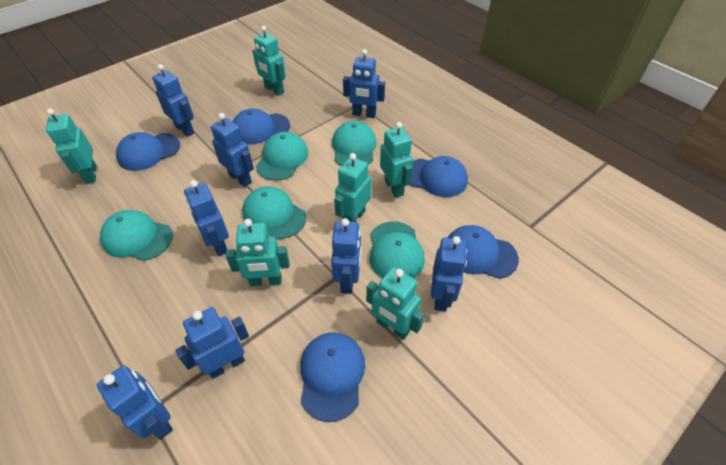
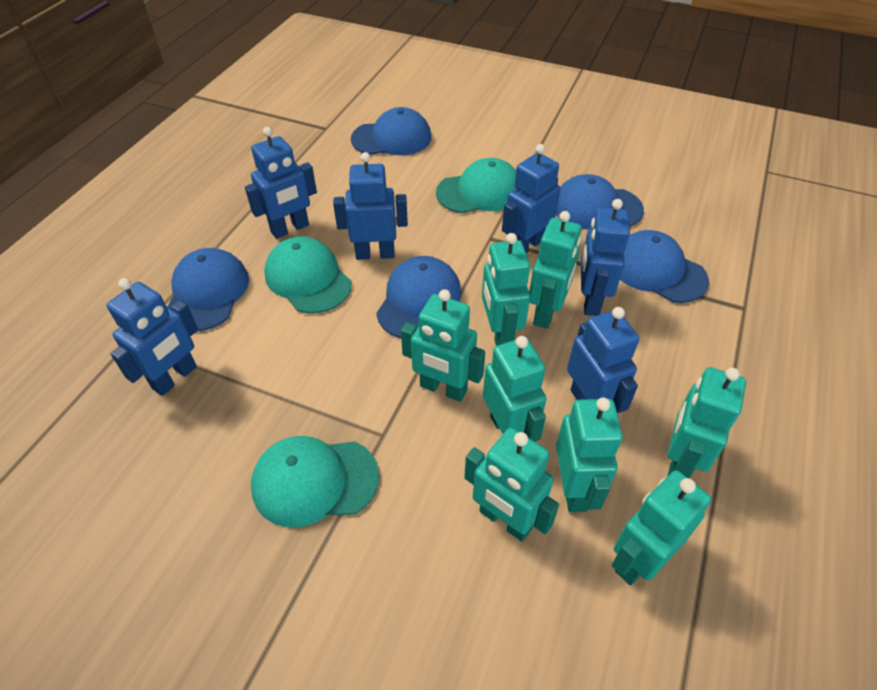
blue robot: 8 -> 6
turquoise cap: 5 -> 3
turquoise robot: 6 -> 8

